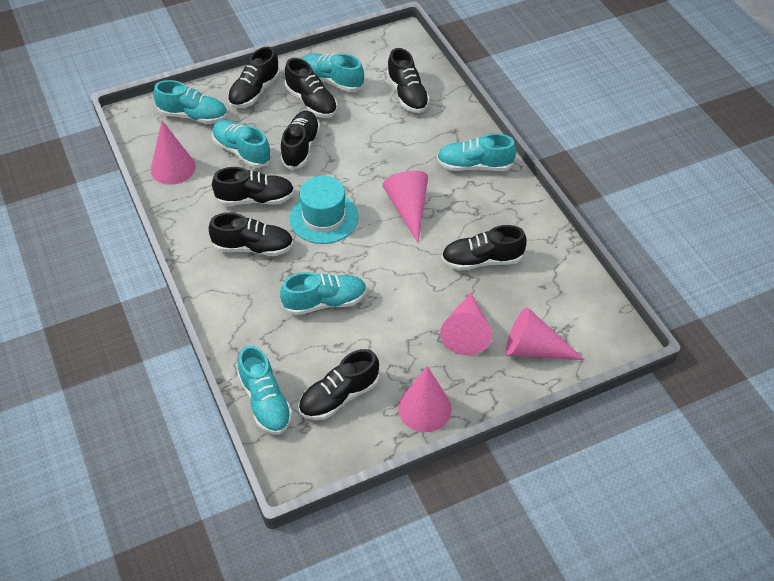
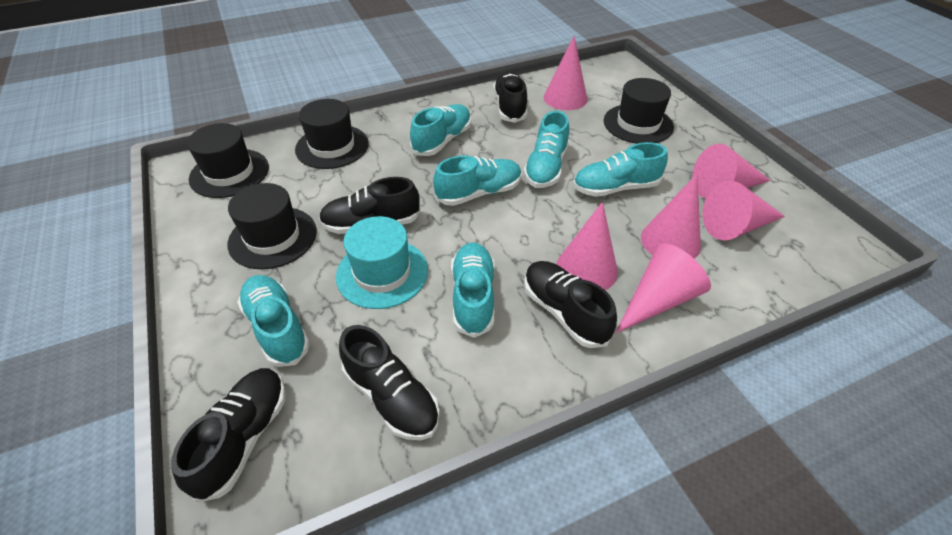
black hat: 0 -> 4
black shoe: 8 -> 5
pink cone: 5 -> 6

